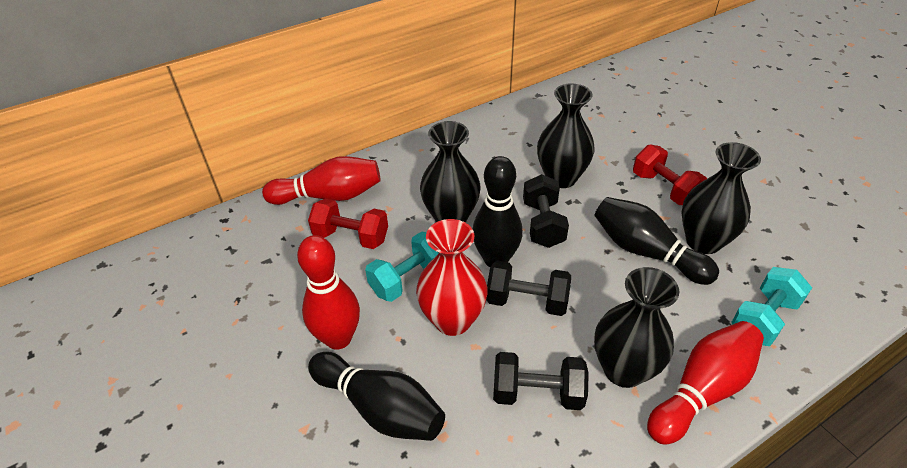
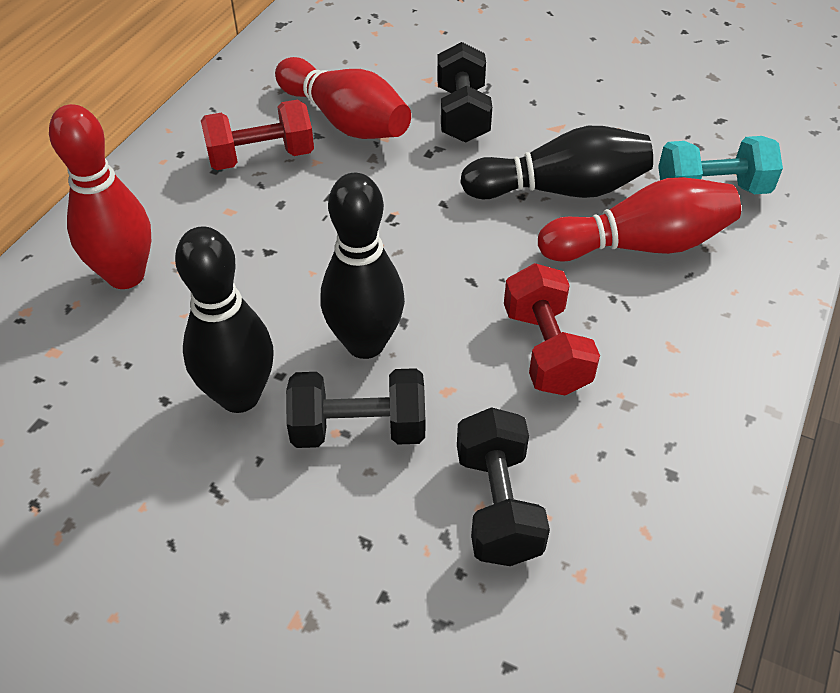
black vase: 4 -> 0
red vase: 1 -> 0
turquoise dumbbell: 2 -> 1

